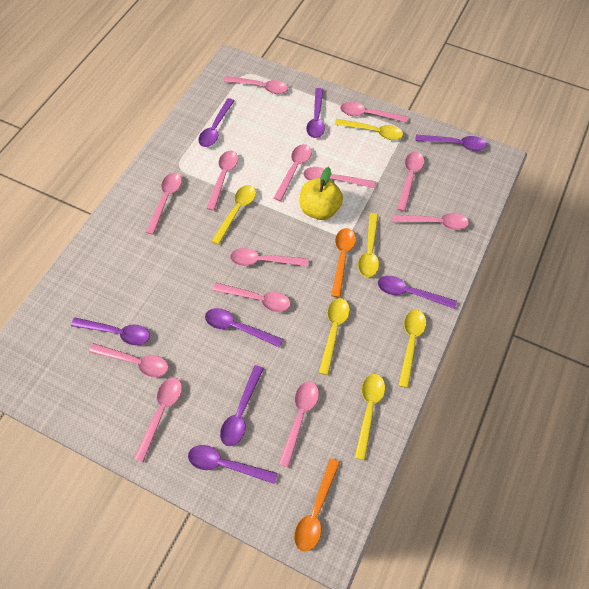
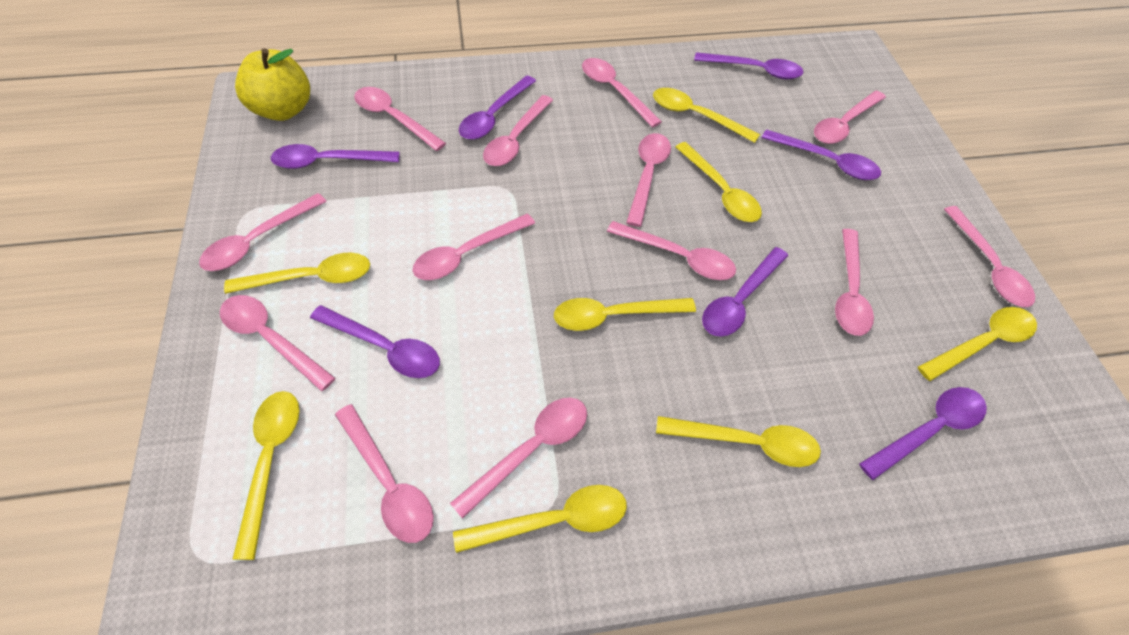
orange spoon: 2 -> 0
purple spoon: 8 -> 7
yellow spoon: 6 -> 8

